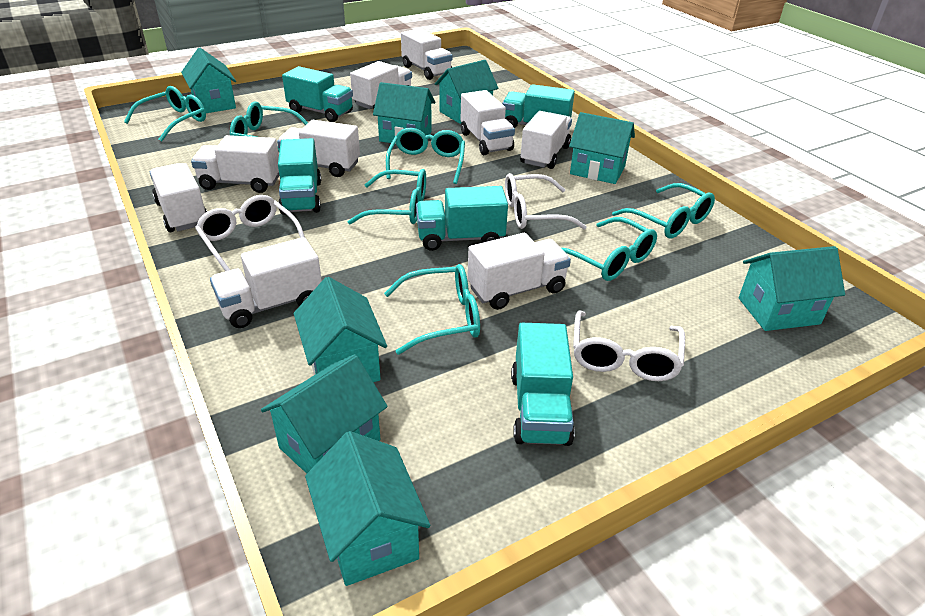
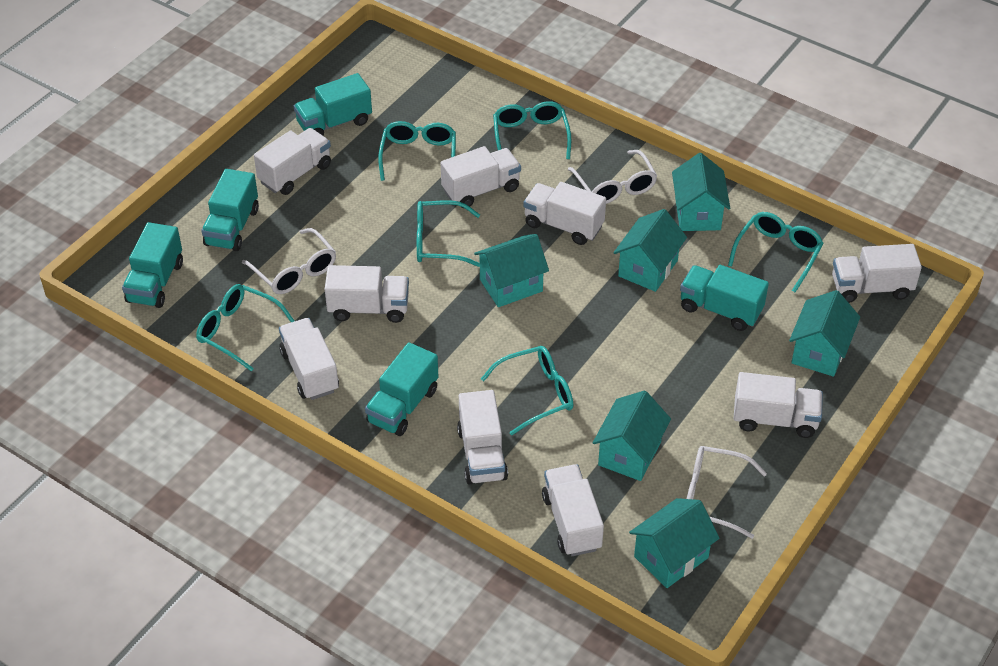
turquoise glasses: 7 -> 6
turquoise house: 8 -> 6

